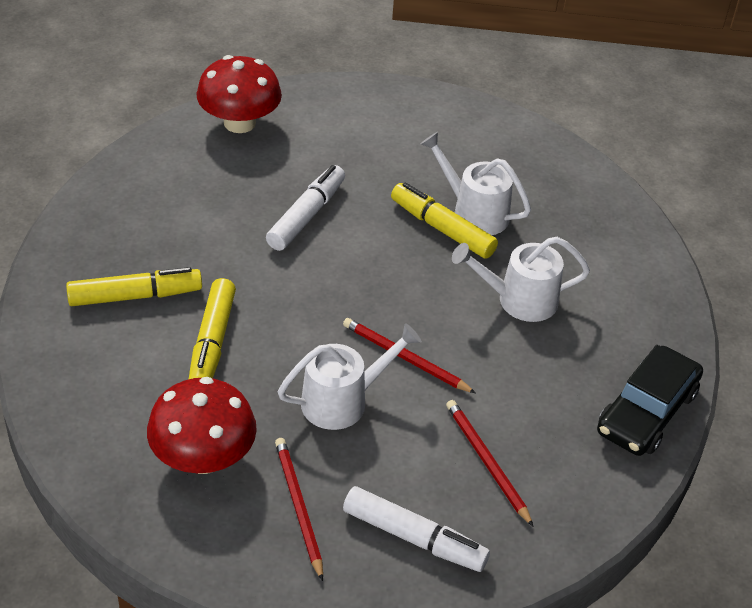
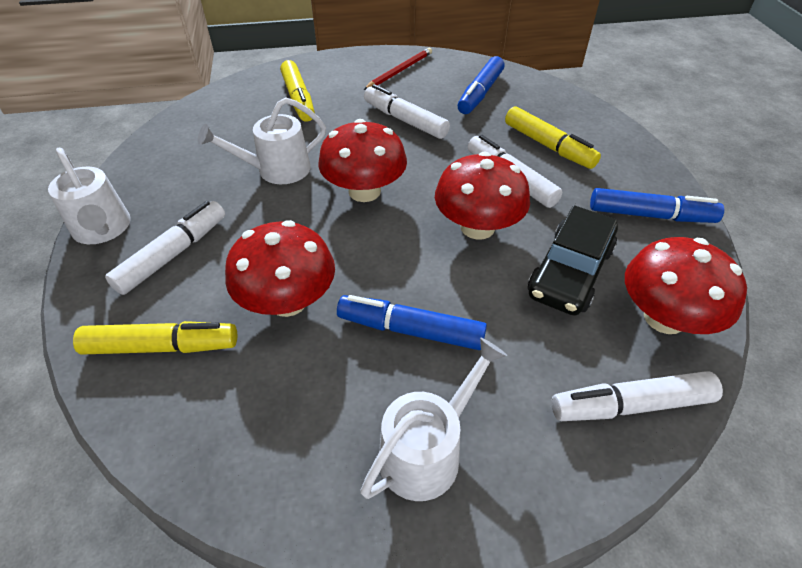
blue marker: 0 -> 3
red mushroom: 2 -> 4
red pencil: 3 -> 1
white marker: 2 -> 4

